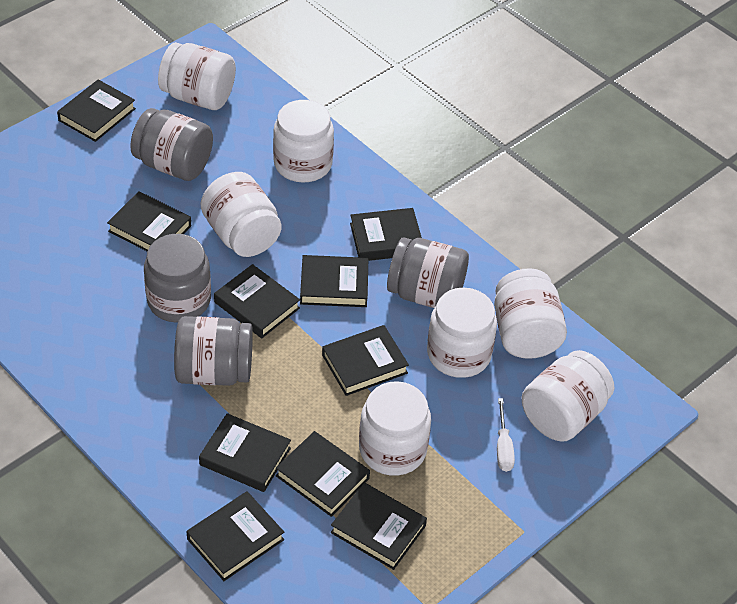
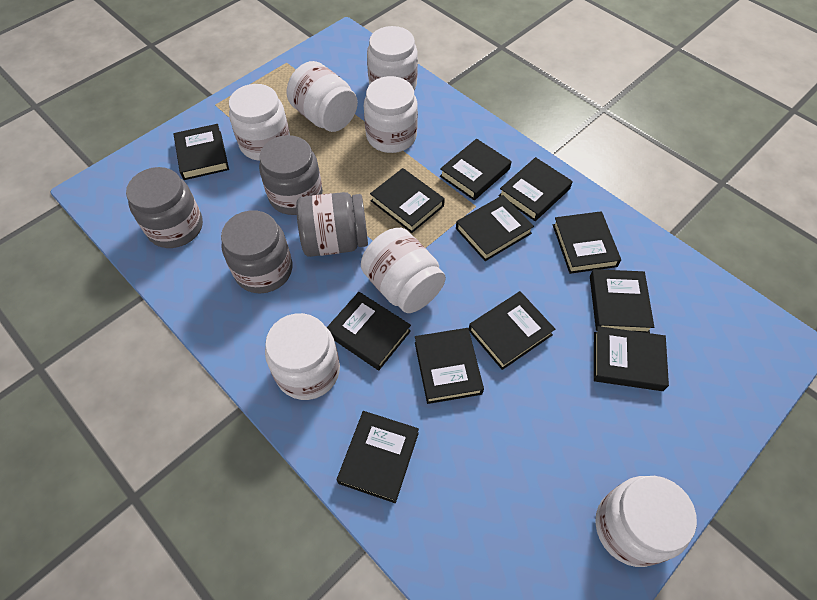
black book: 10 -> 12
white screwdriver: 1 -> 0

